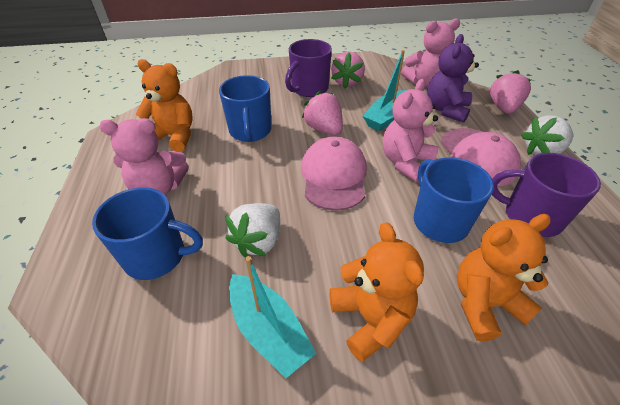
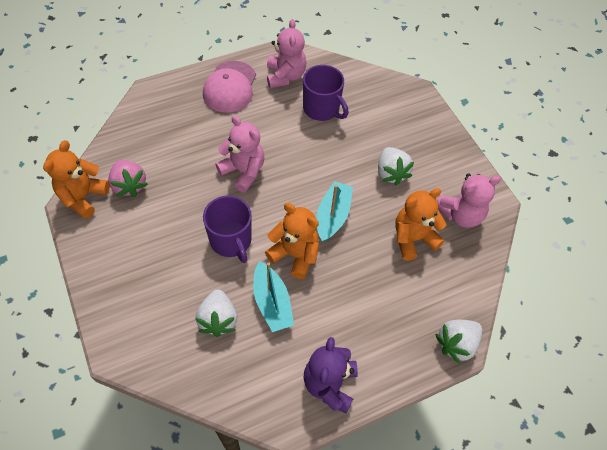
blue mug: 3 -> 0
pink cap: 2 -> 1
pink strawberry: 3 -> 1
white strawberry: 2 -> 3

